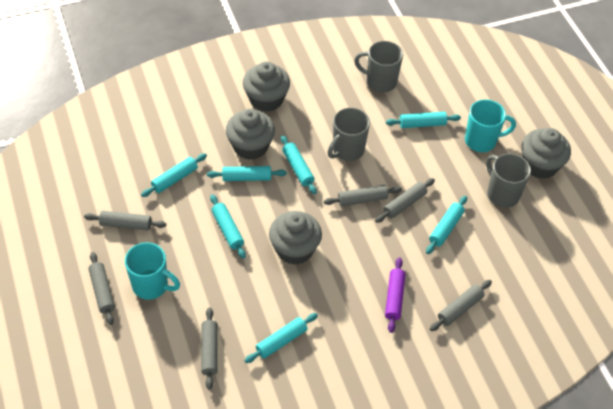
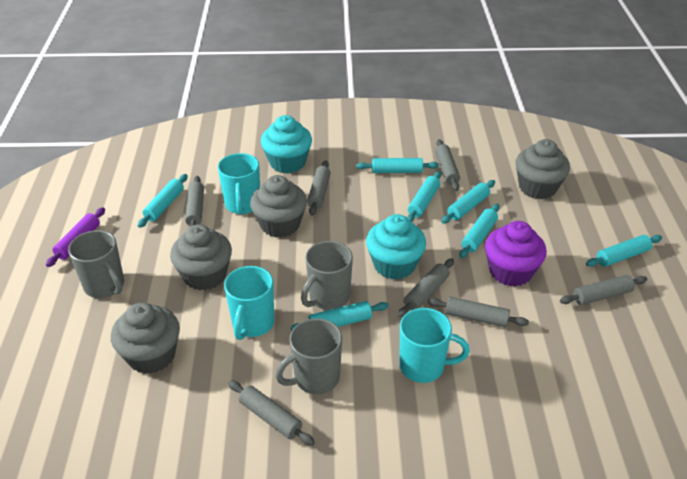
grey rolling pin: 6 -> 7
purple cupcake: 0 -> 1
turquoise cupcake: 0 -> 2
turquoise mug: 2 -> 3

